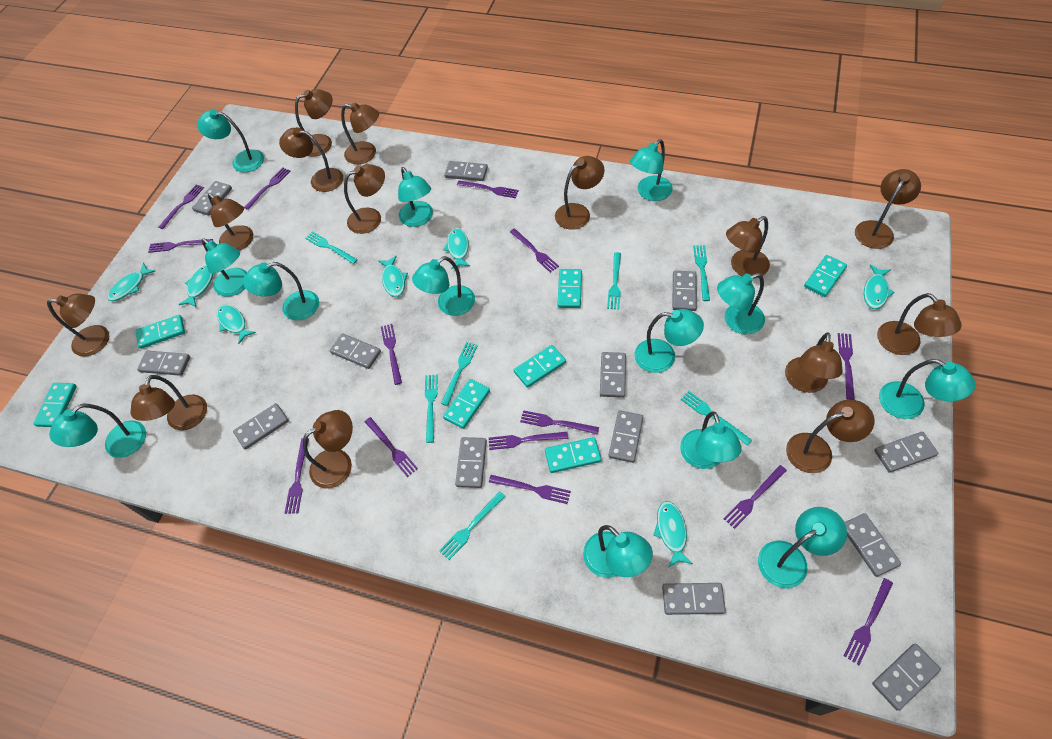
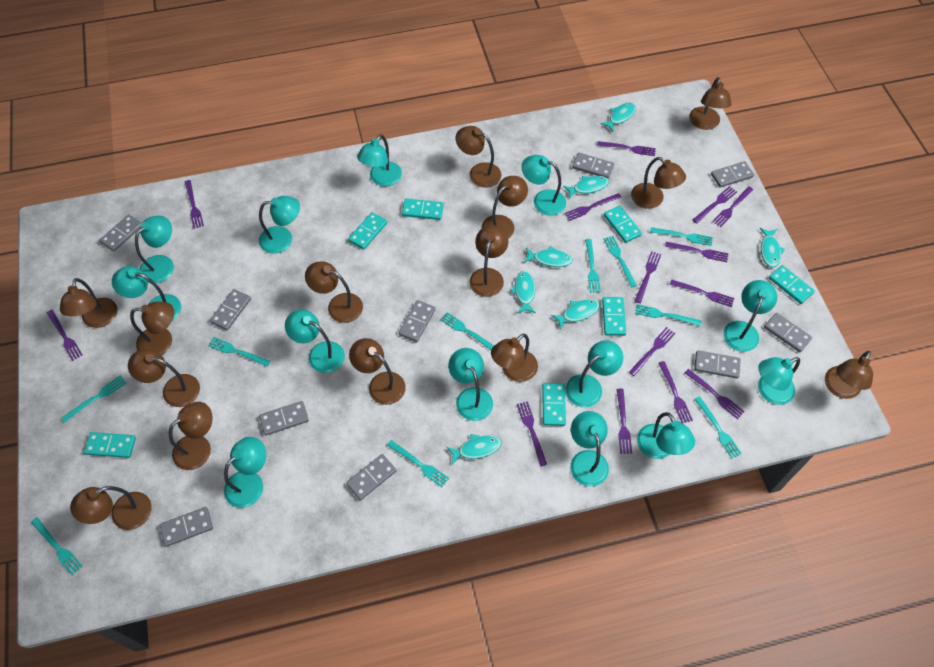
grey domino: 13 -> 10
turquoise fork: 7 -> 10

